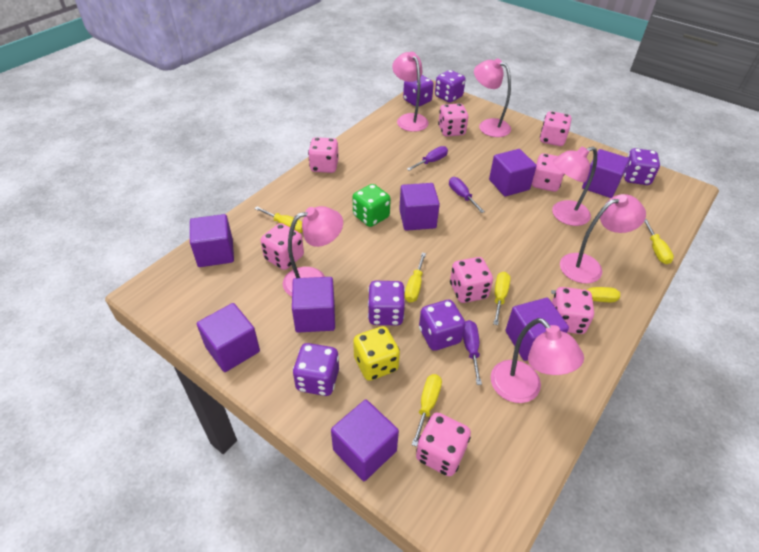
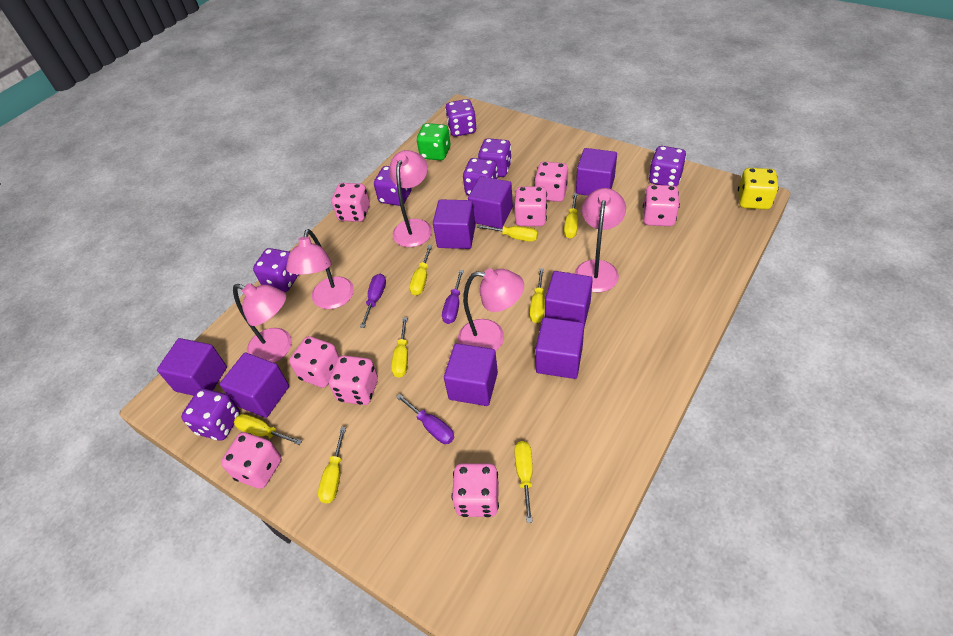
pink lamp: 6 -> 5
purple dice: 6 -> 7
yellow screwdriver: 6 -> 8

